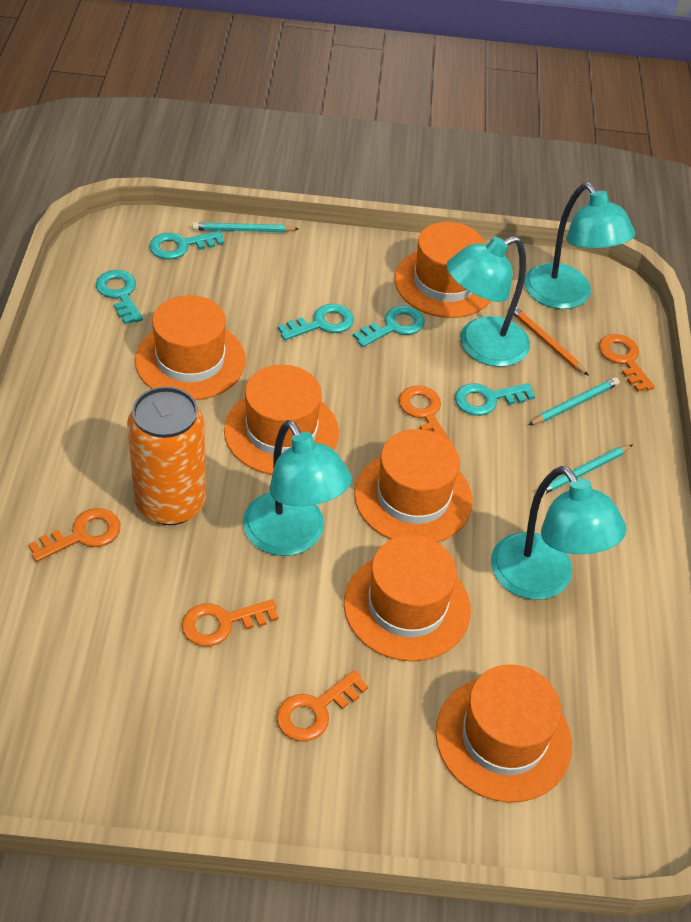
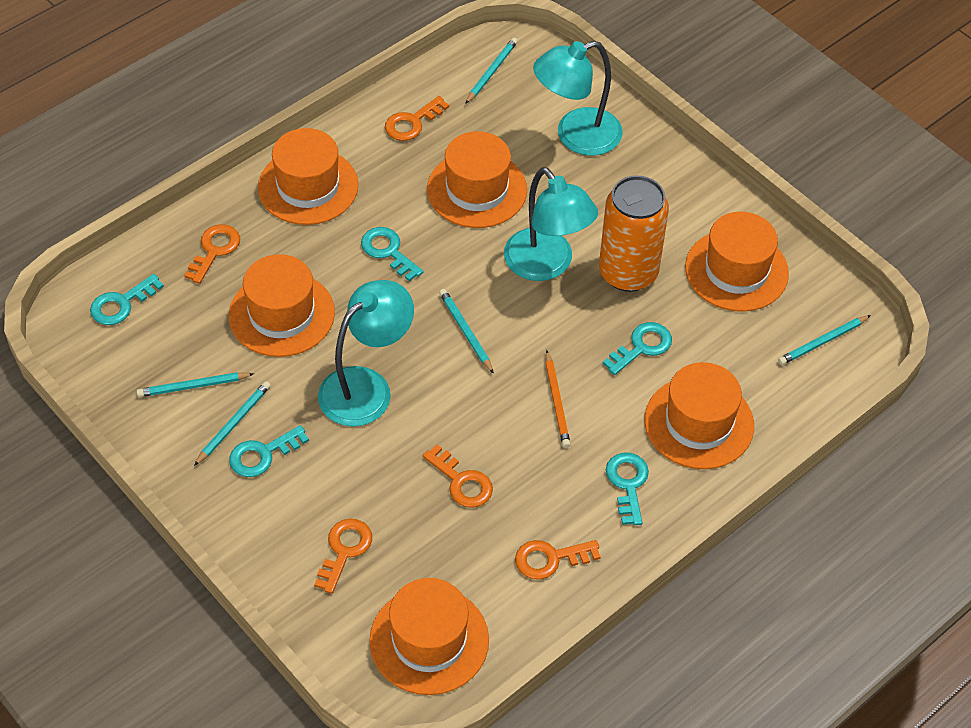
turquoise lamp: 4 -> 3
turquoise pencil: 3 -> 5

